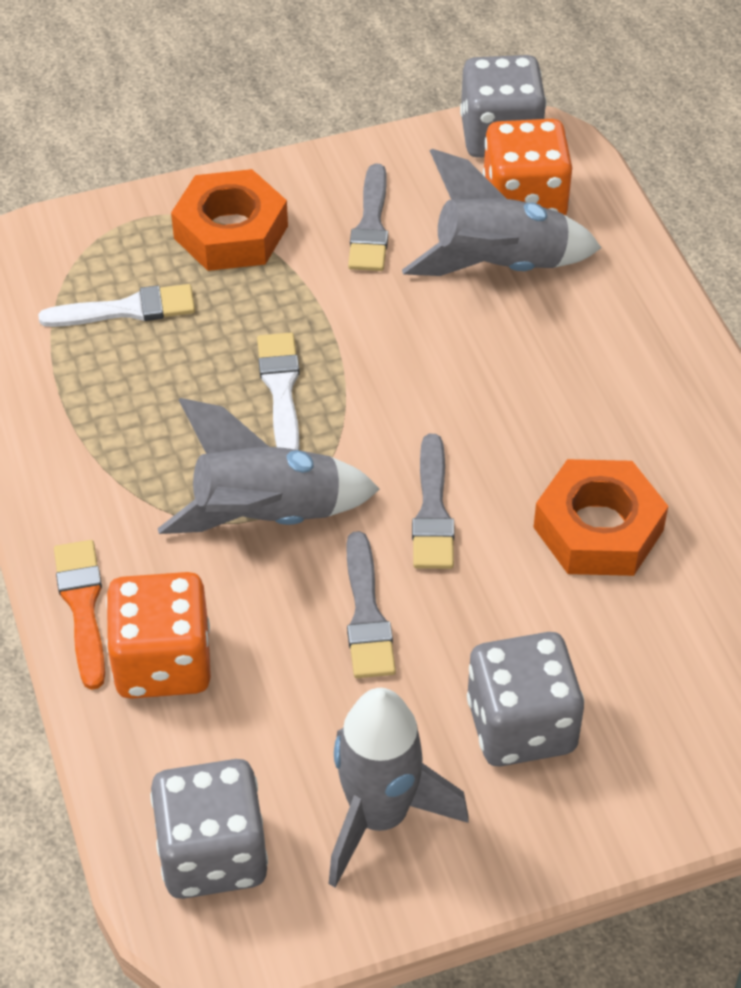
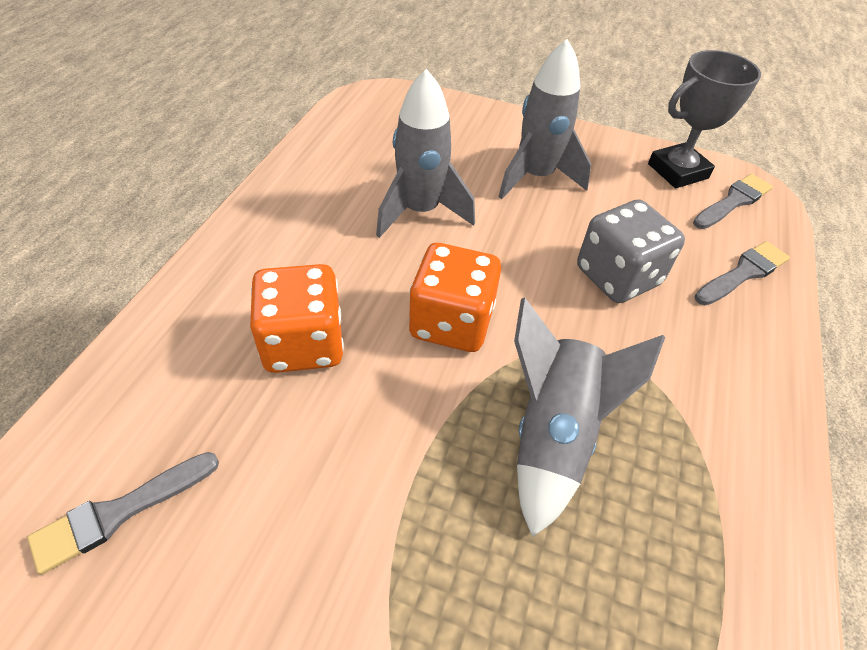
grey dice: 3 -> 1
grey trophy: 0 -> 1
orange brush: 1 -> 0
orange nut: 2 -> 0
white brush: 2 -> 0

